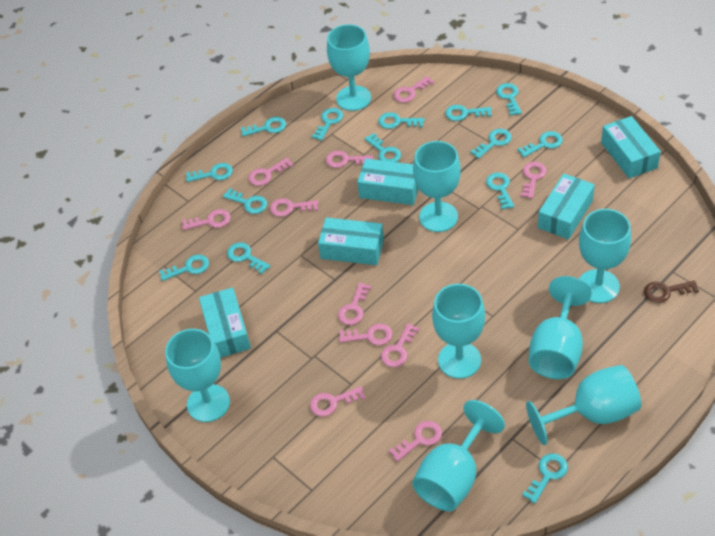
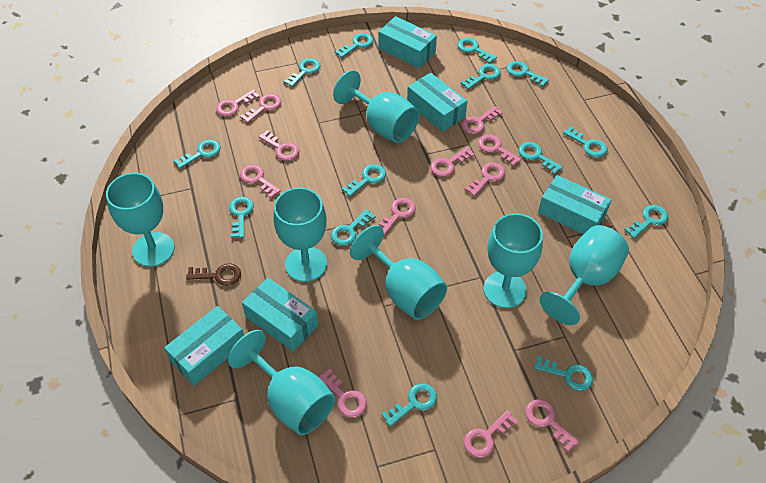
pink key: 11 -> 12
turquoise goblet: 8 -> 7

